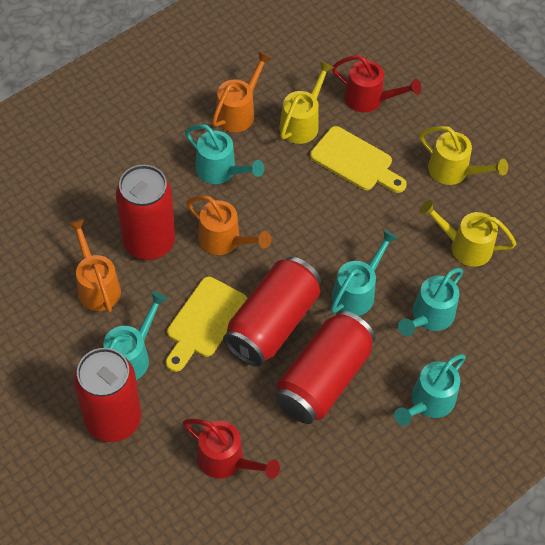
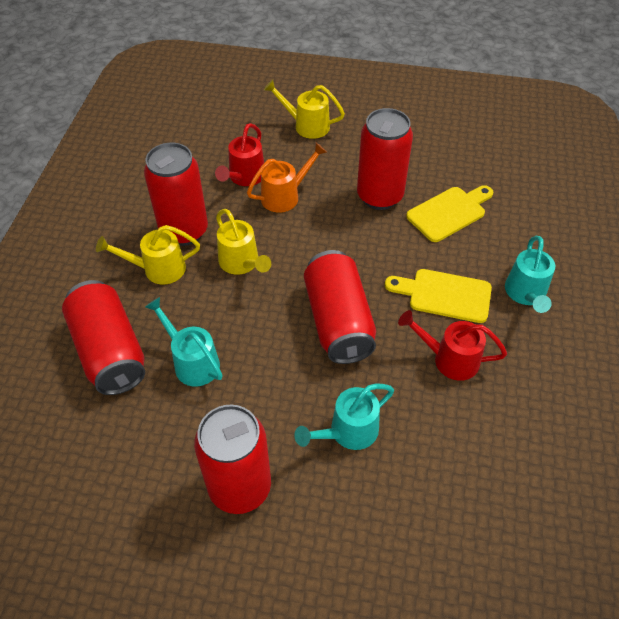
orange watering can: 3 -> 1
red can: 4 -> 5
turquoise watering can: 5 -> 3

